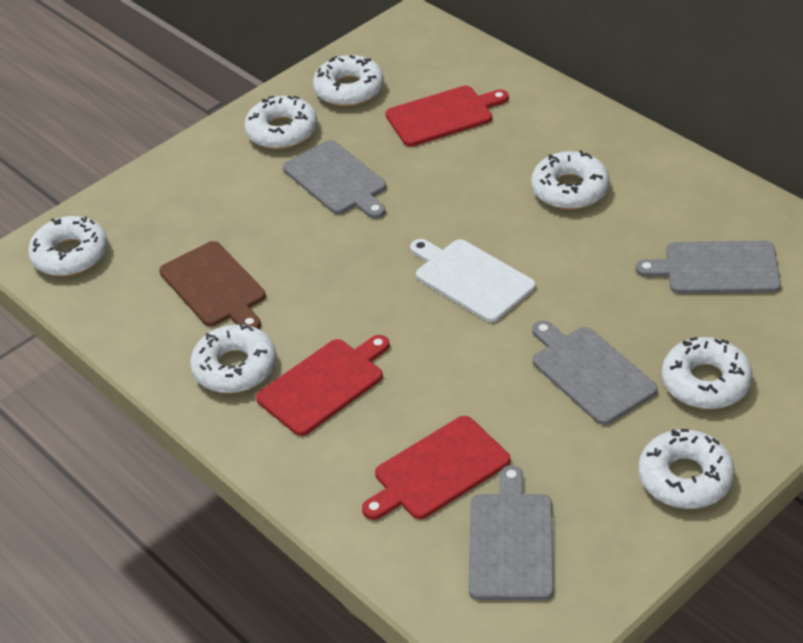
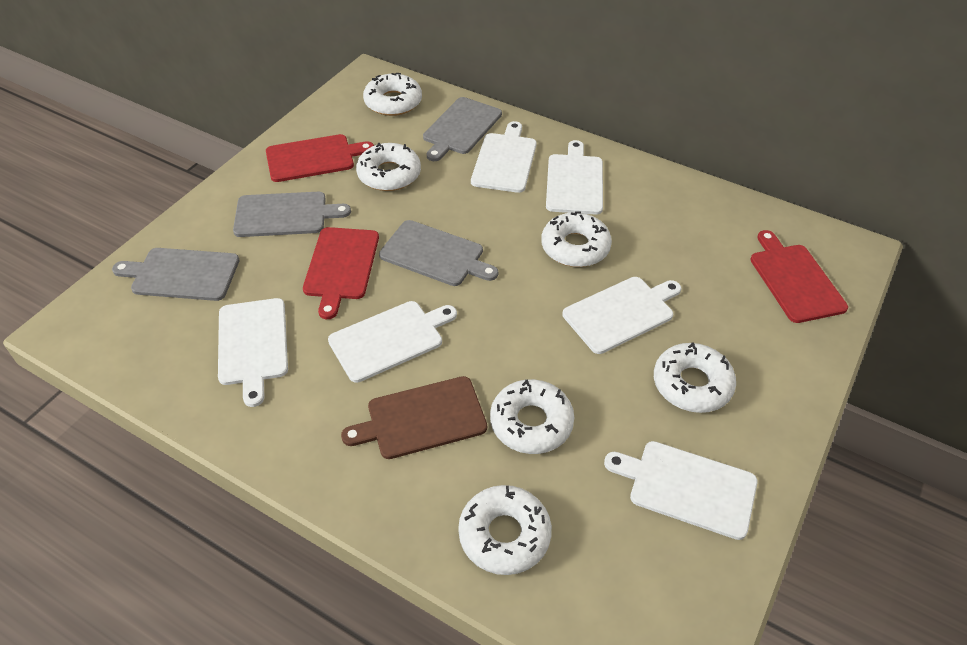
white cutting board: 1 -> 6
white donut: 7 -> 6

